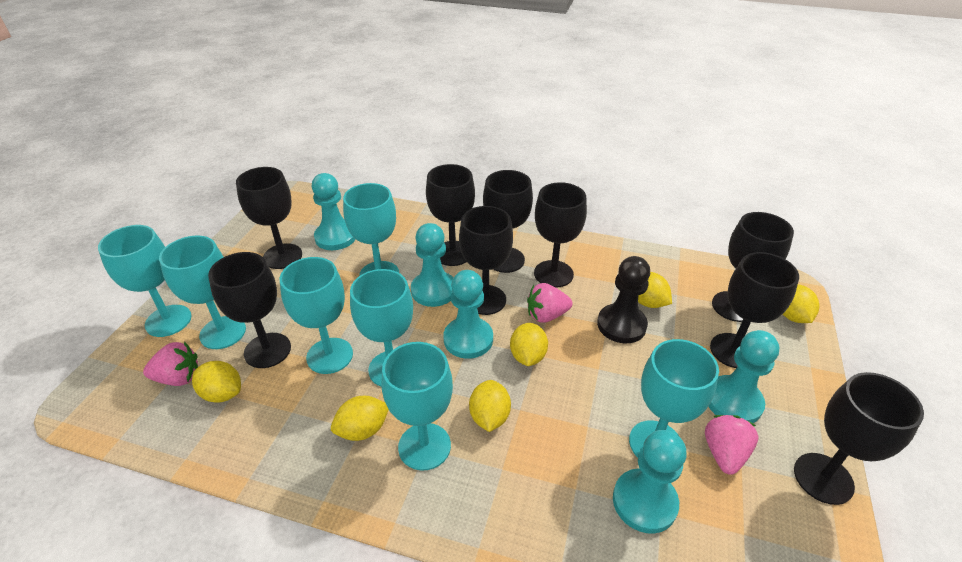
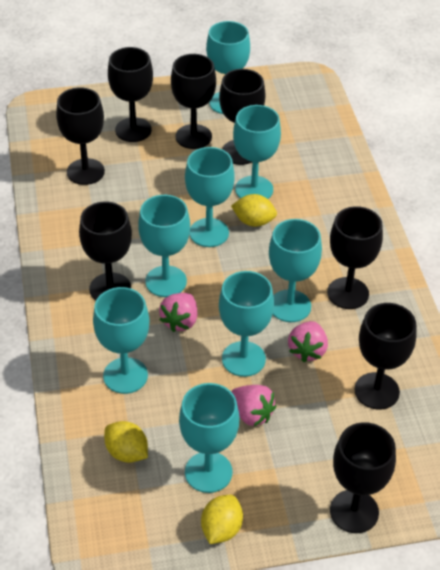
black goblet: 9 -> 8
black pawn: 1 -> 0
turquoise goblet: 7 -> 8
turquoise pawn: 5 -> 0
yellow lemon: 6 -> 3

